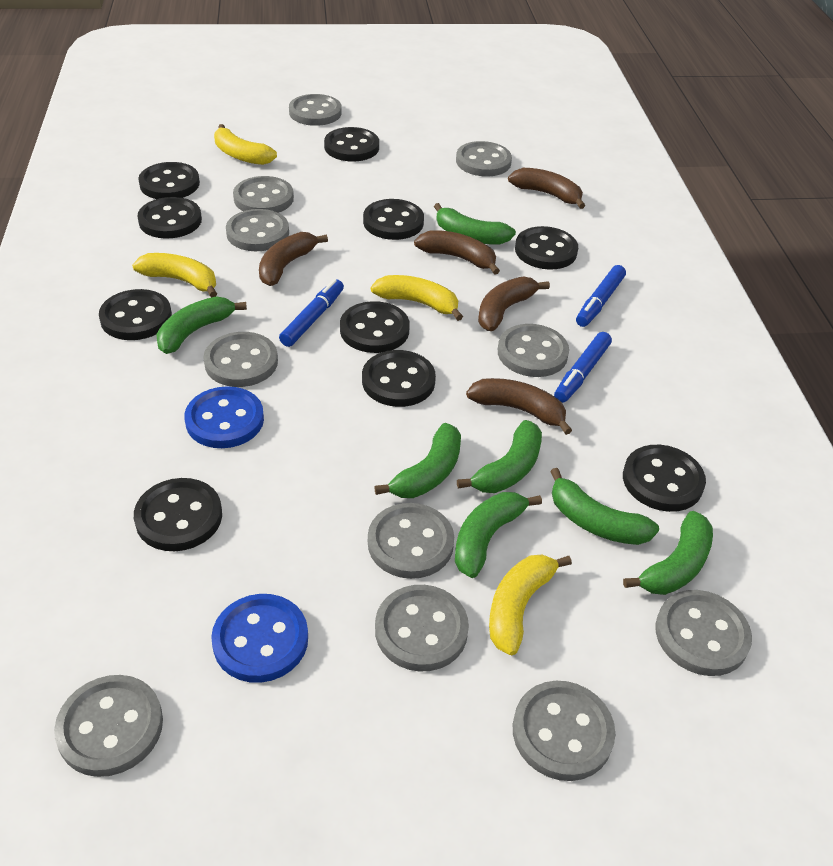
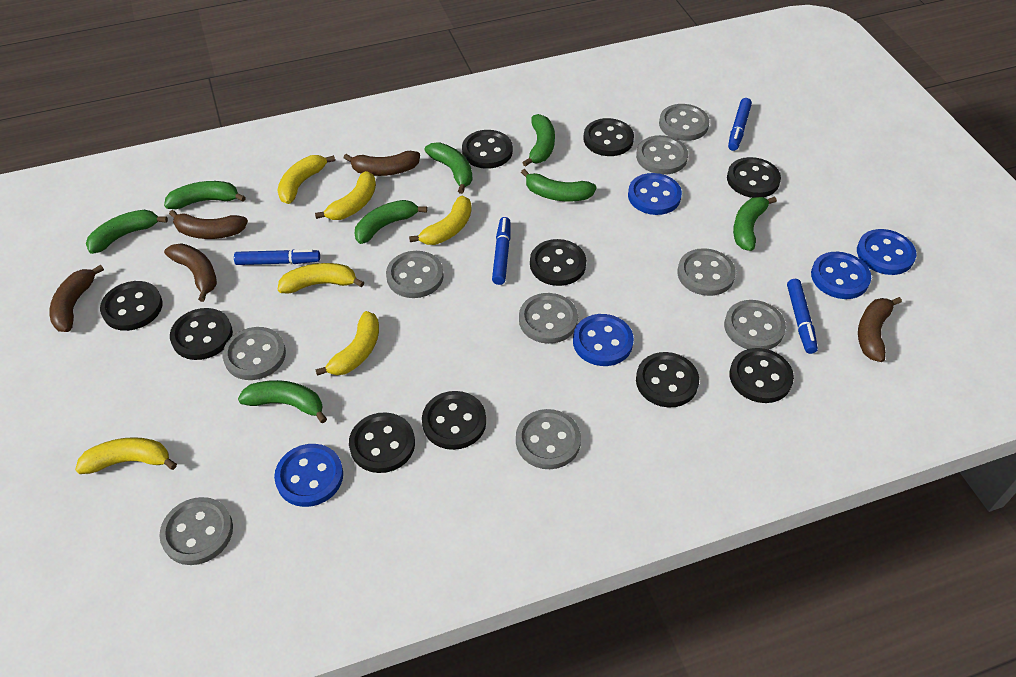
blue button: 2 -> 5
blue marker: 3 -> 4
green banana: 7 -> 8
grey button: 11 -> 9
yellow banana: 4 -> 6

